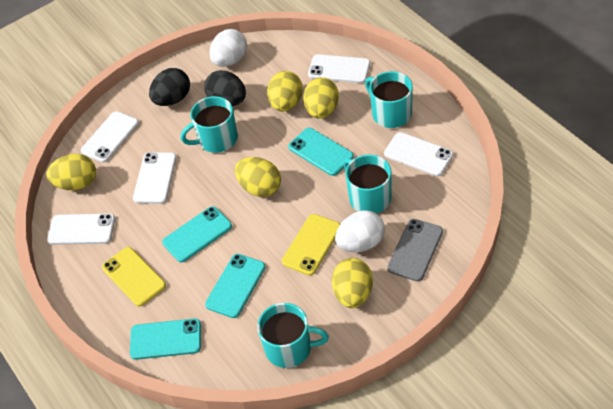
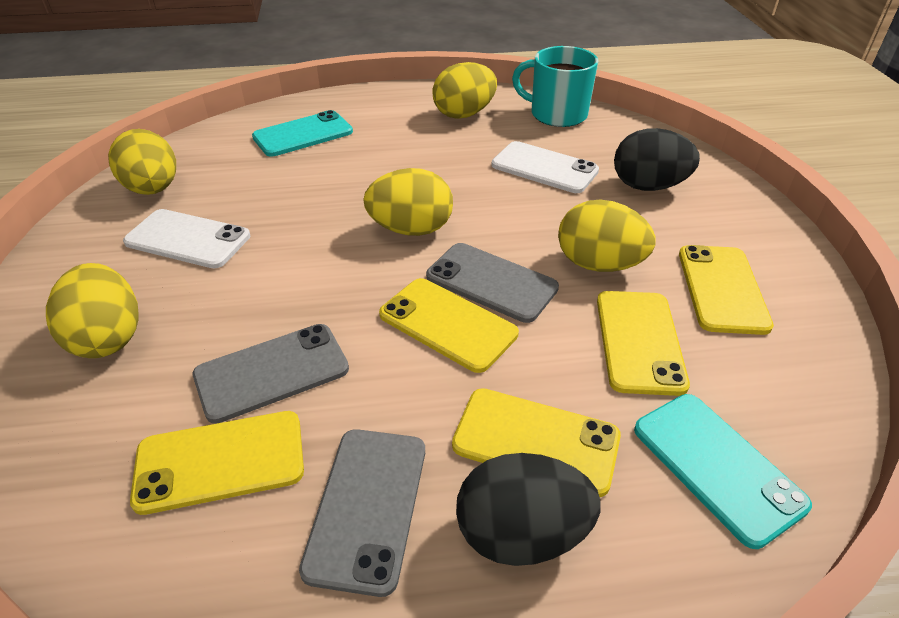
grey phone: 1 -> 3
turquoise mug: 4 -> 1
turquoise phone: 4 -> 2
white egg: 2 -> 0
white phone: 5 -> 2
yellow phone: 2 -> 5

